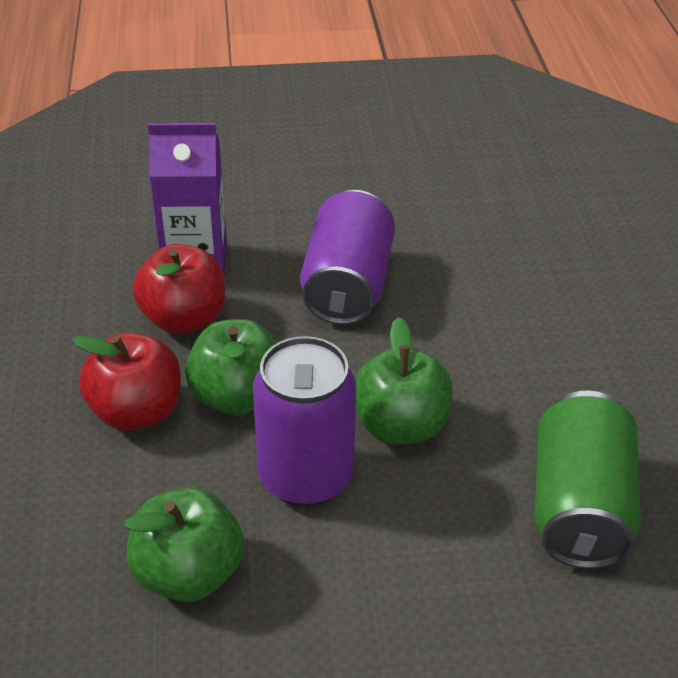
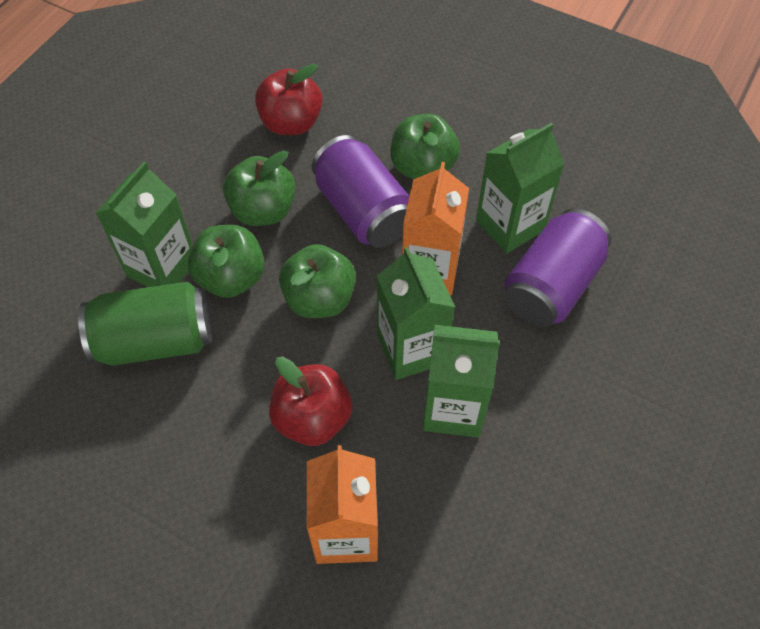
green apple: 3 -> 4
green carton: 0 -> 4
orange carton: 0 -> 2
purple carton: 1 -> 0

